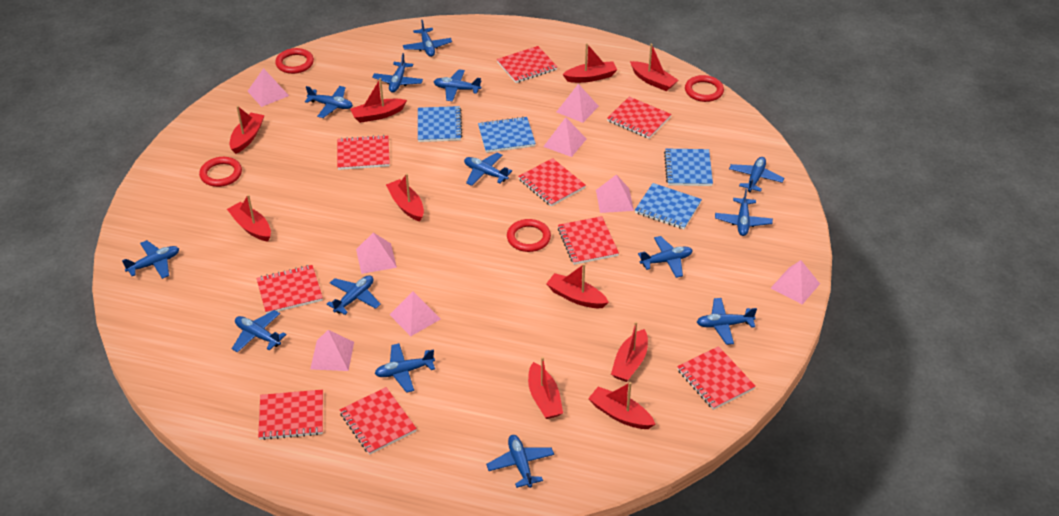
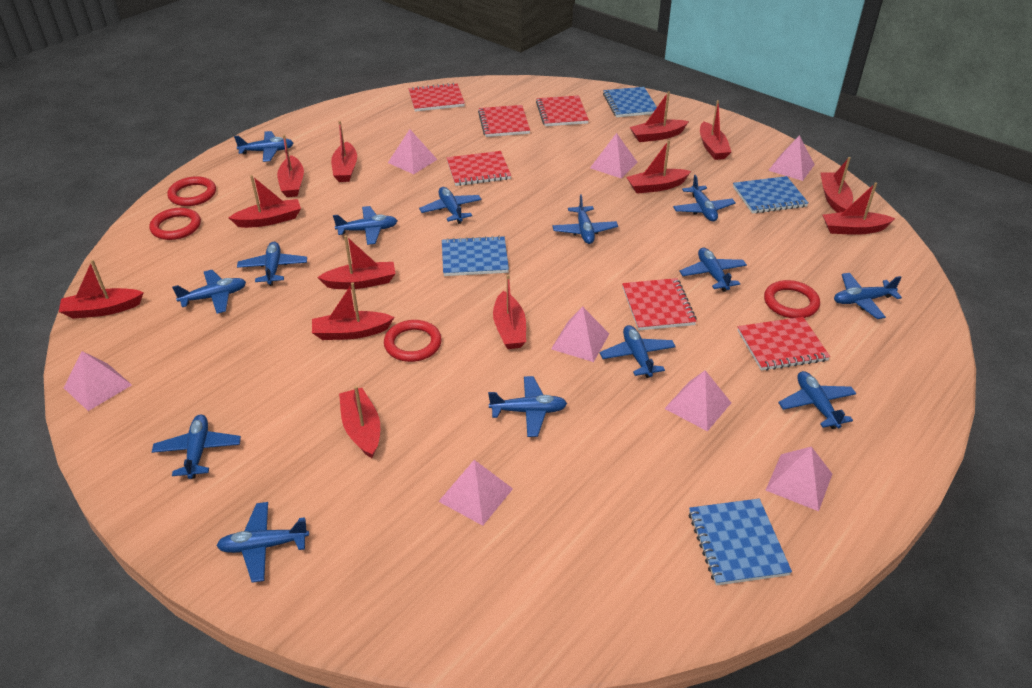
red boat: 10 -> 13
red notebook: 9 -> 6

